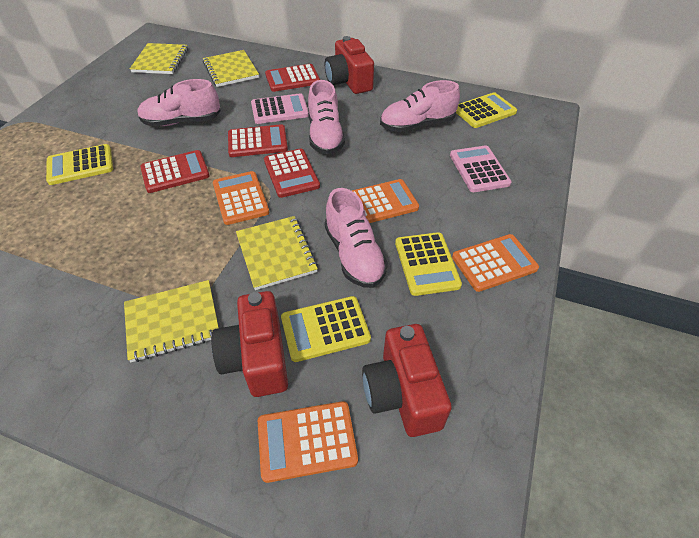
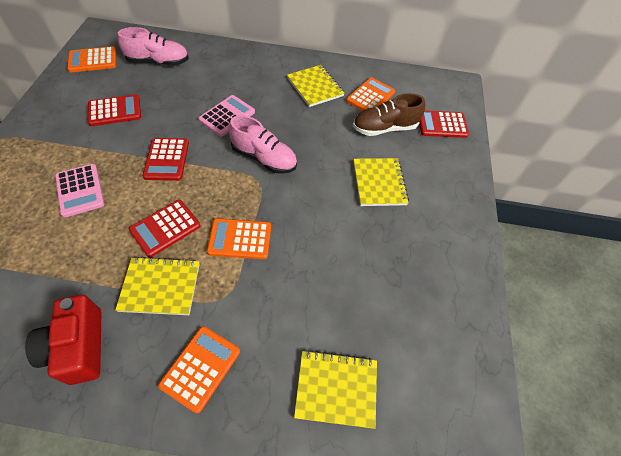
brown shoe: 0 -> 1
pink shoe: 4 -> 2
red camera: 3 -> 1
yellow calculator: 4 -> 0

